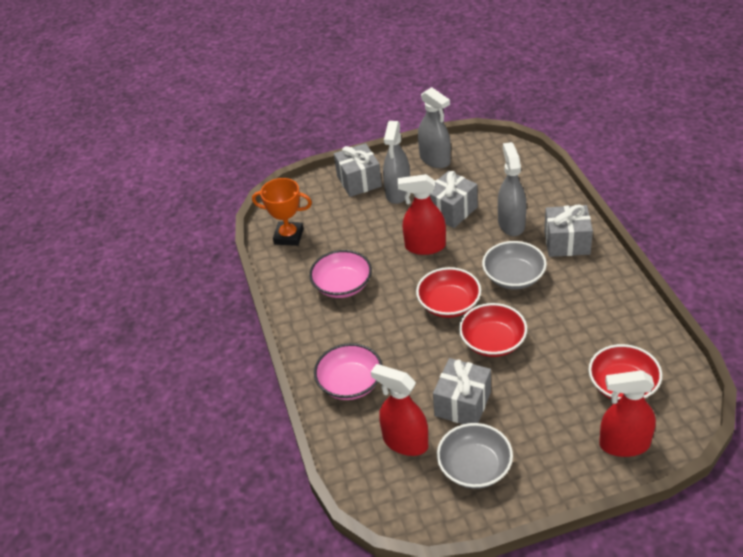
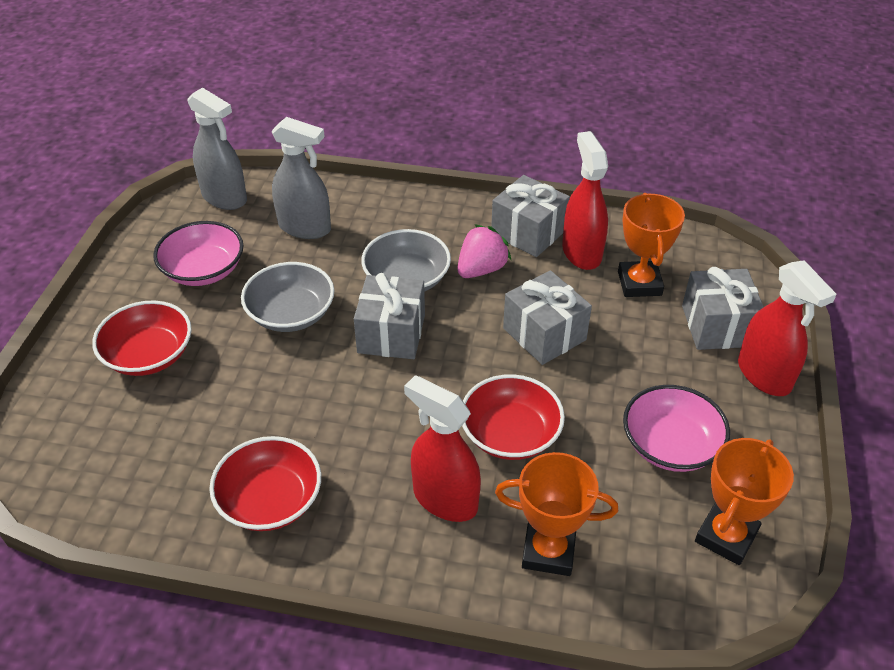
grey spray bottle: 3 -> 2
orange trophy: 1 -> 3
pink strawberry: 0 -> 1

